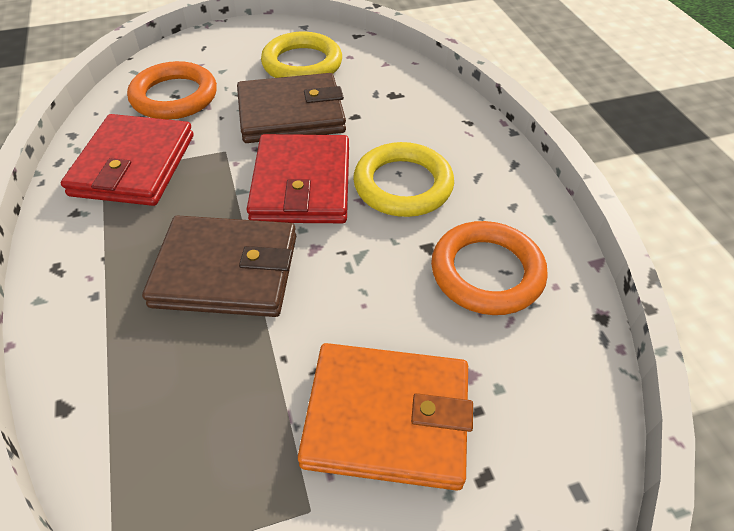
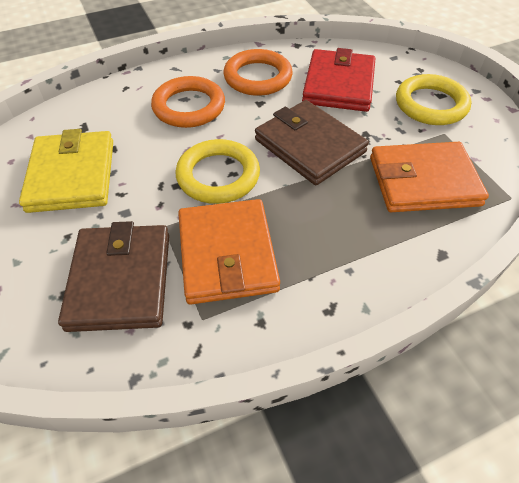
orange wallet: 1 -> 2
red wallet: 2 -> 1
yellow wallet: 0 -> 1

